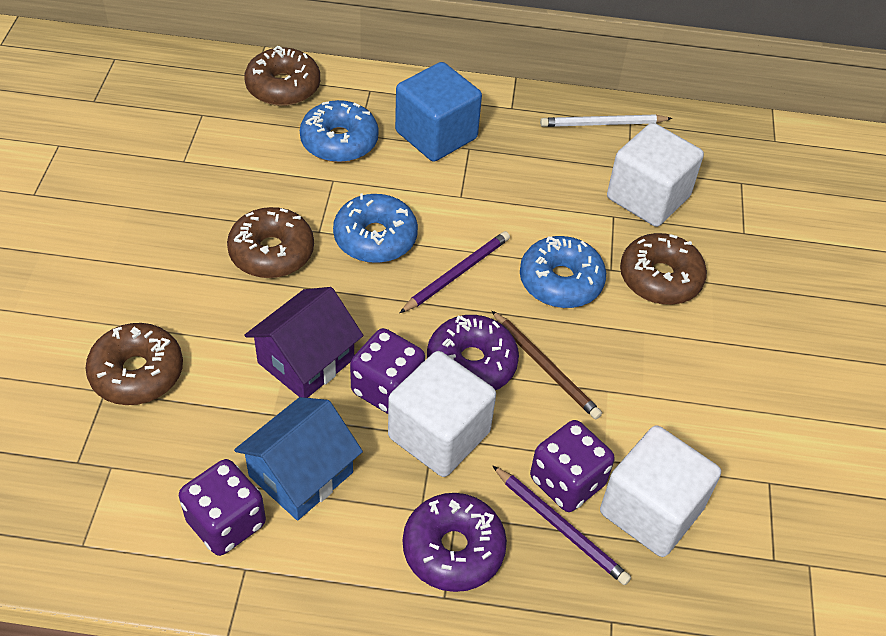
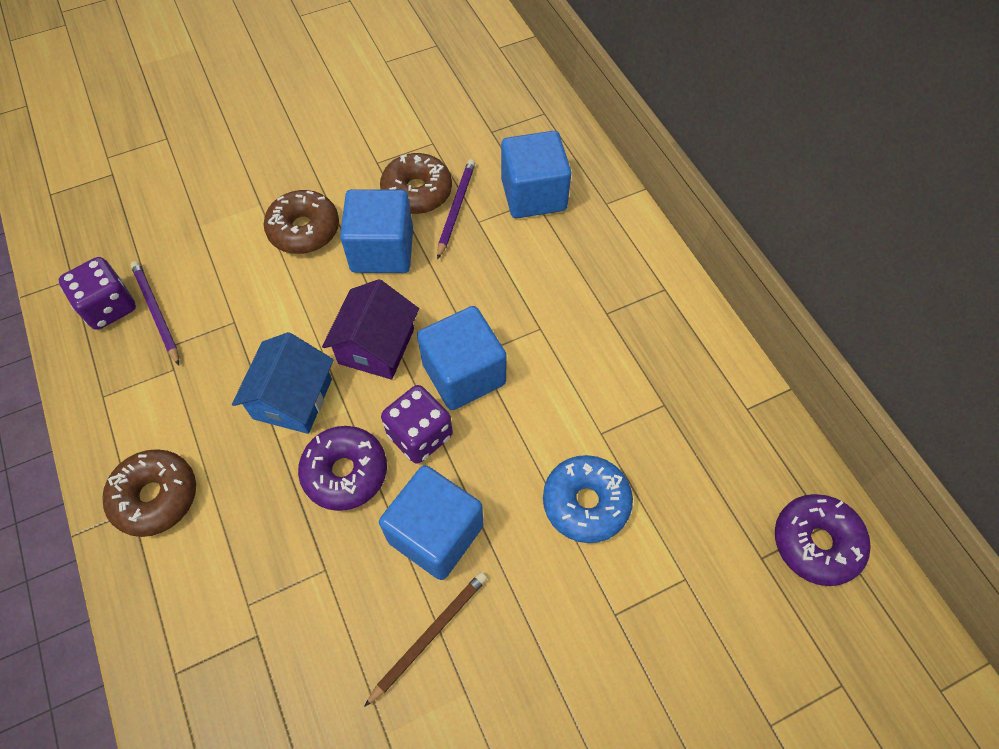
blue cube: 1 -> 4
blue donut: 3 -> 1
brown donut: 4 -> 3
purple dice: 3 -> 2
white cube: 3 -> 0
white pencil: 1 -> 0

